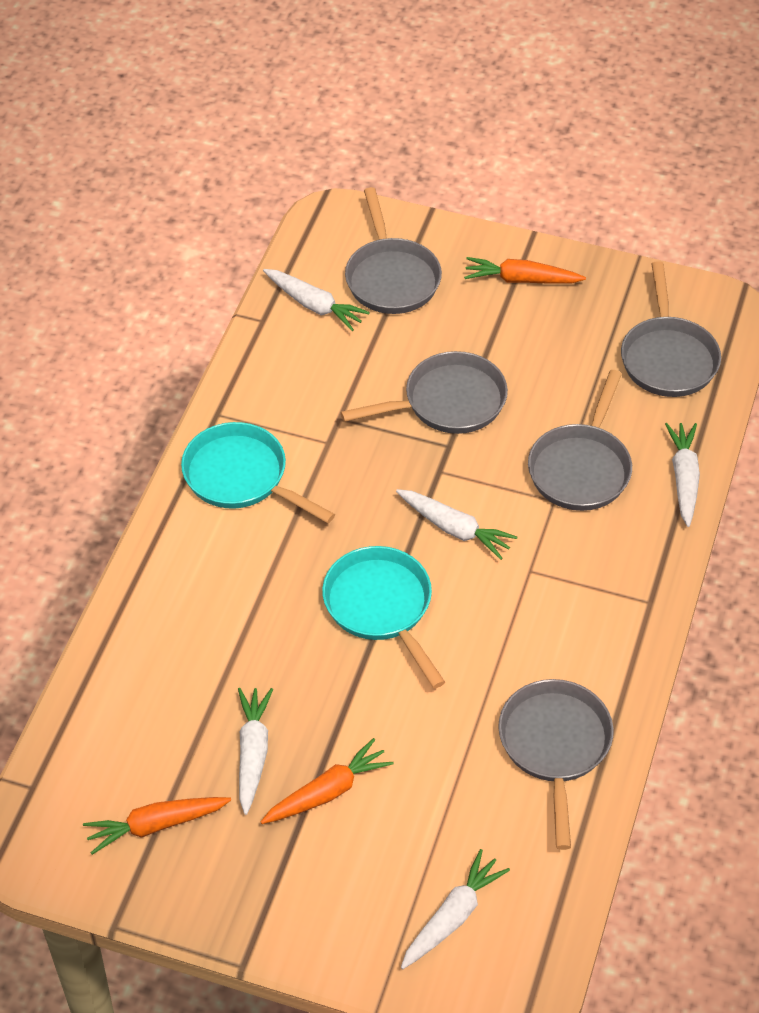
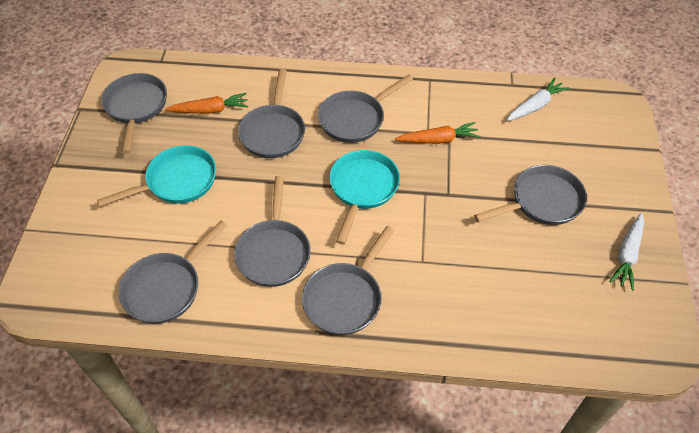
grey pan: 5 -> 7
orange carrot: 3 -> 2
white carrot: 5 -> 2

